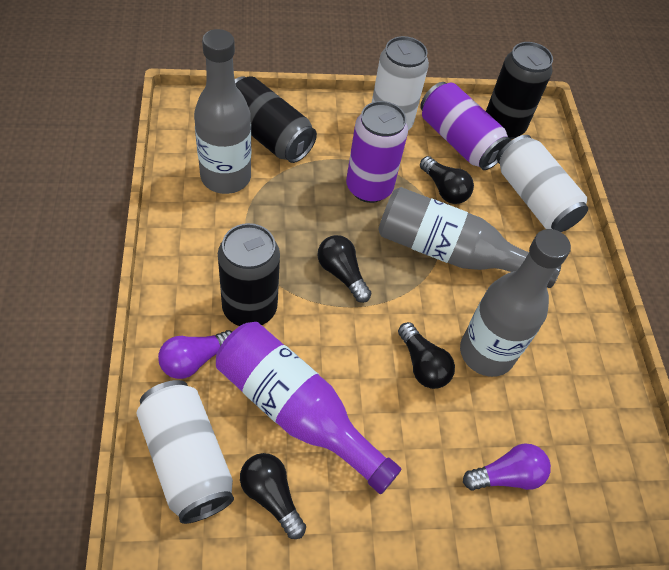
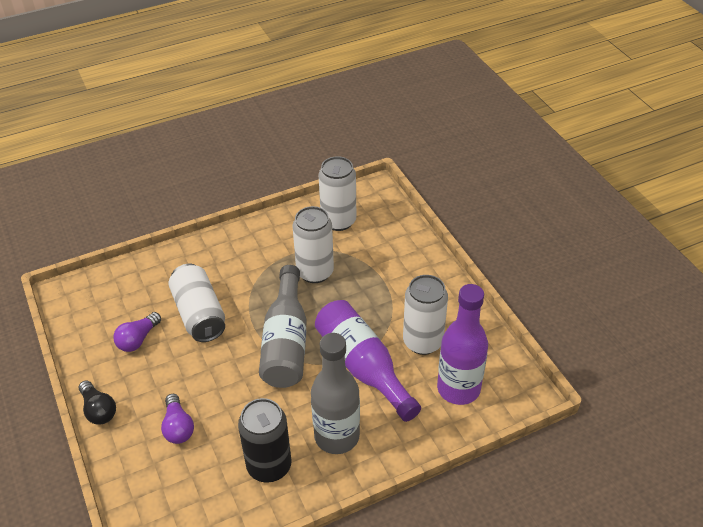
black can: 3 -> 1
black light bulb: 4 -> 1
grey bottle: 3 -> 2
purple bottle: 1 -> 2
purple can: 2 -> 0
white can: 3 -> 4

